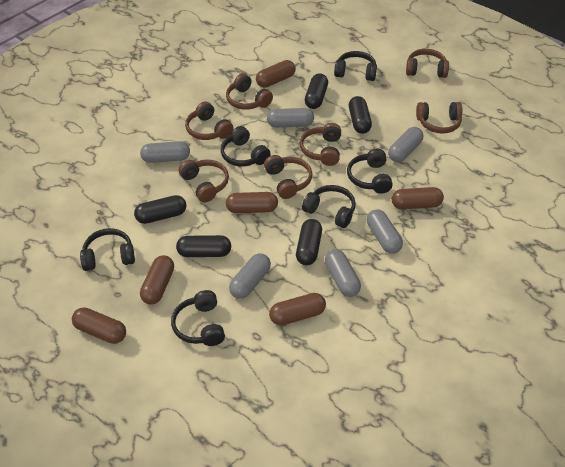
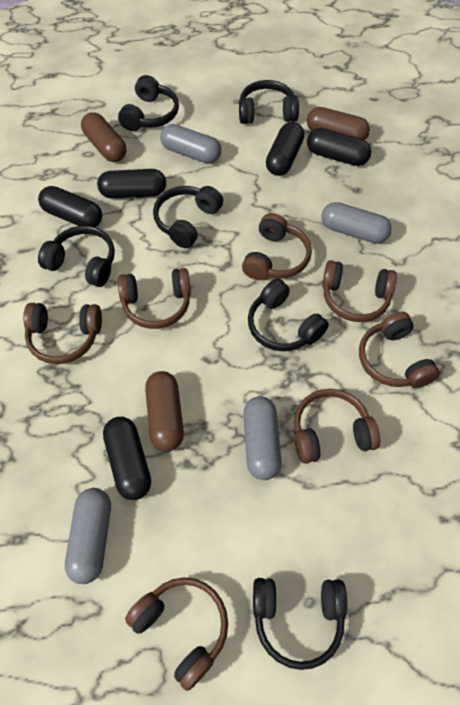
brown capsule: 6 -> 3
grey capsule: 6 -> 4

